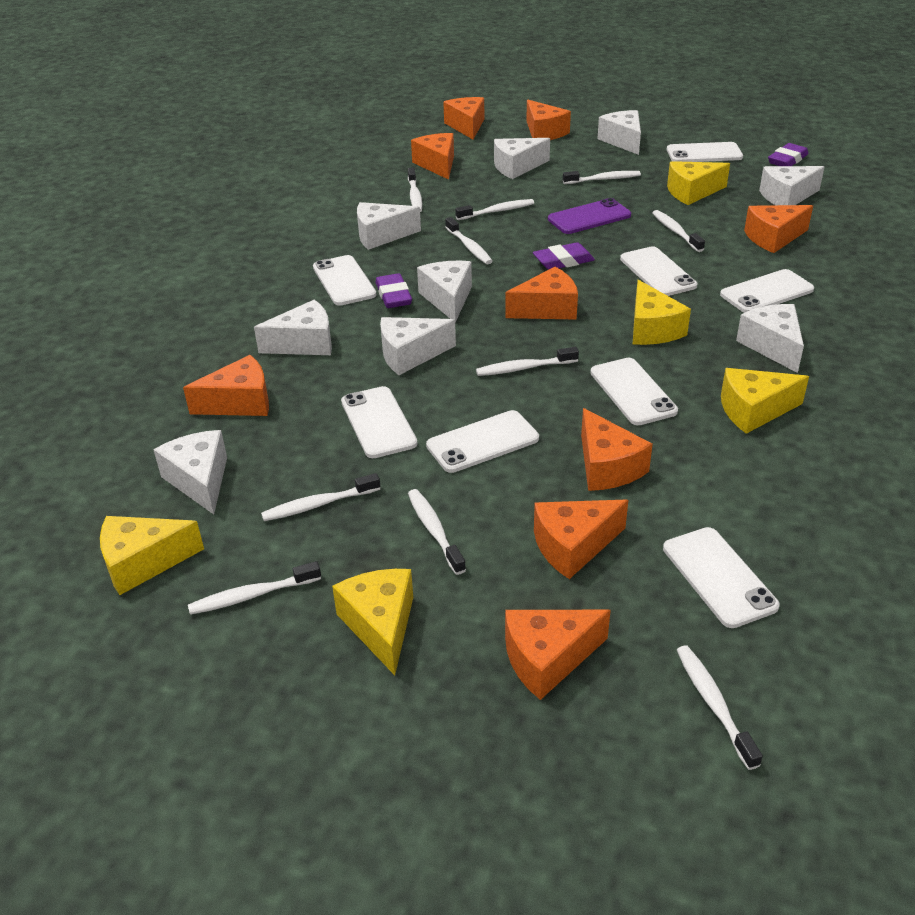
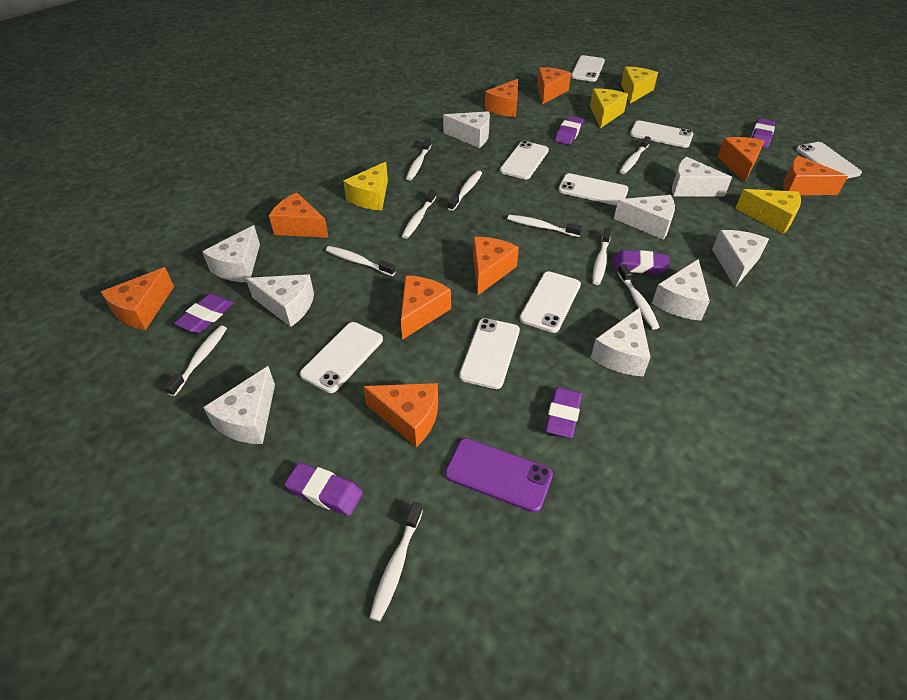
purple eraser: 3 -> 6
yellow cheese: 5 -> 4

